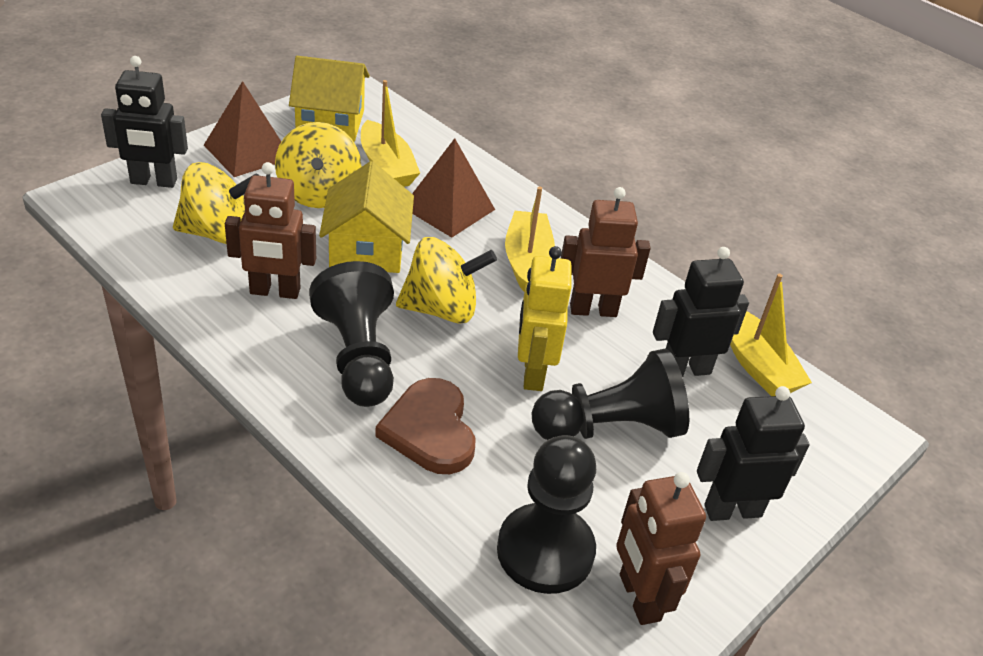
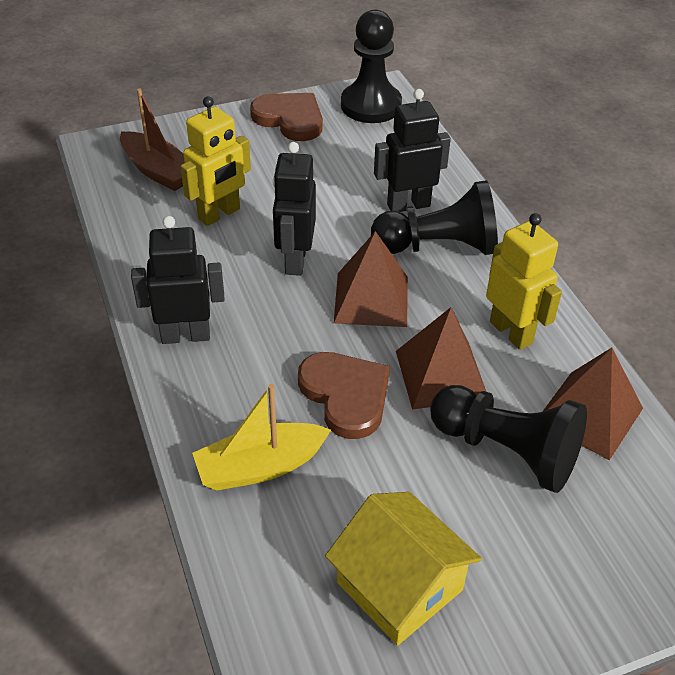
brown boat: 0 -> 1
brown heart: 1 -> 2
brown pyramid: 2 -> 3
brown robot: 3 -> 0
yellow boat: 3 -> 1
yellow house: 2 -> 1
yellow robot: 1 -> 2
yellow spinning top: 3 -> 0

